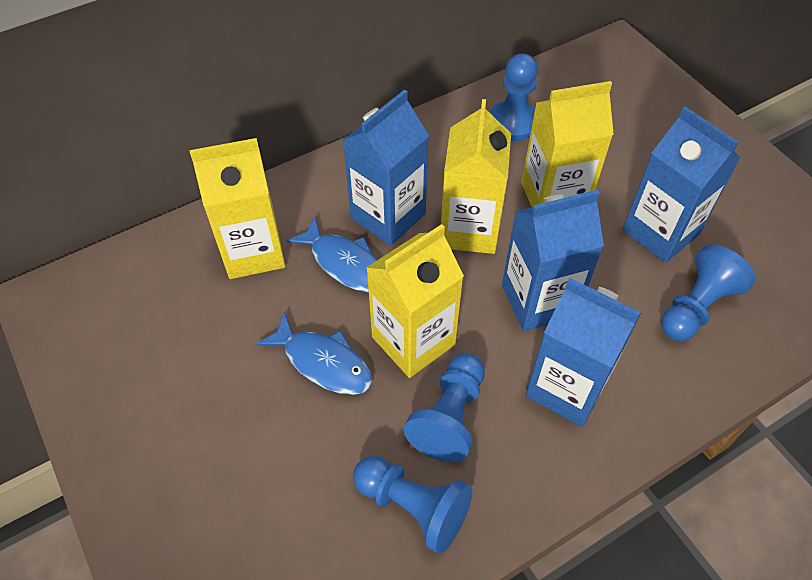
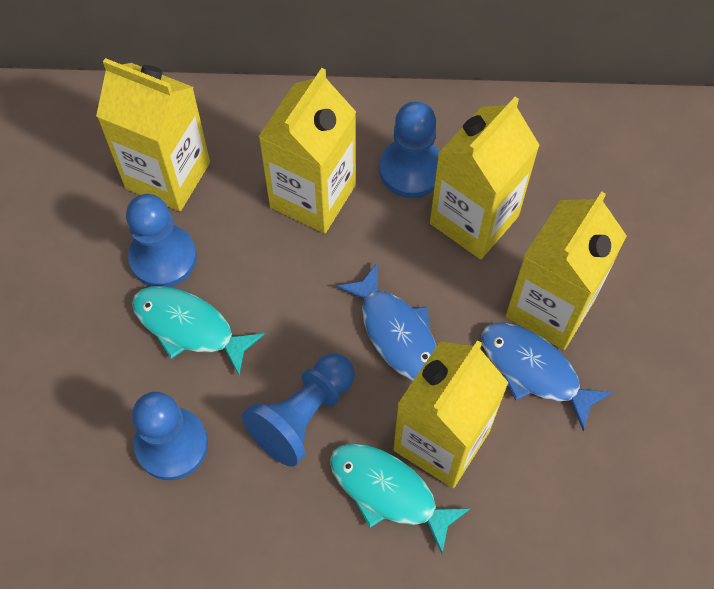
blue carton: 4 -> 0
turquoise fish: 0 -> 2
yellow carton: 4 -> 5

